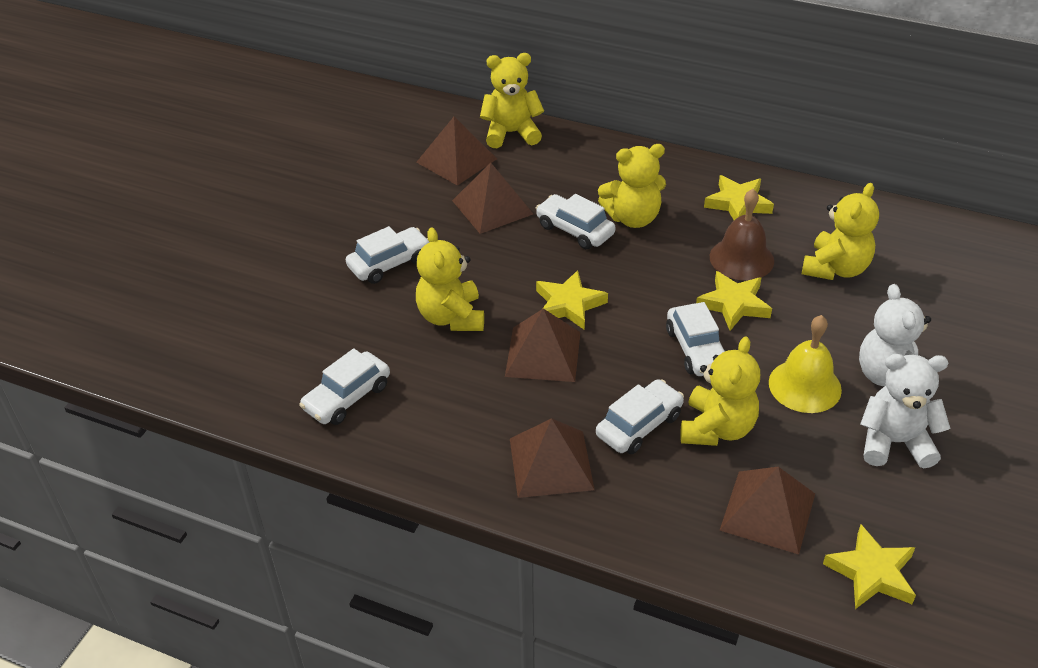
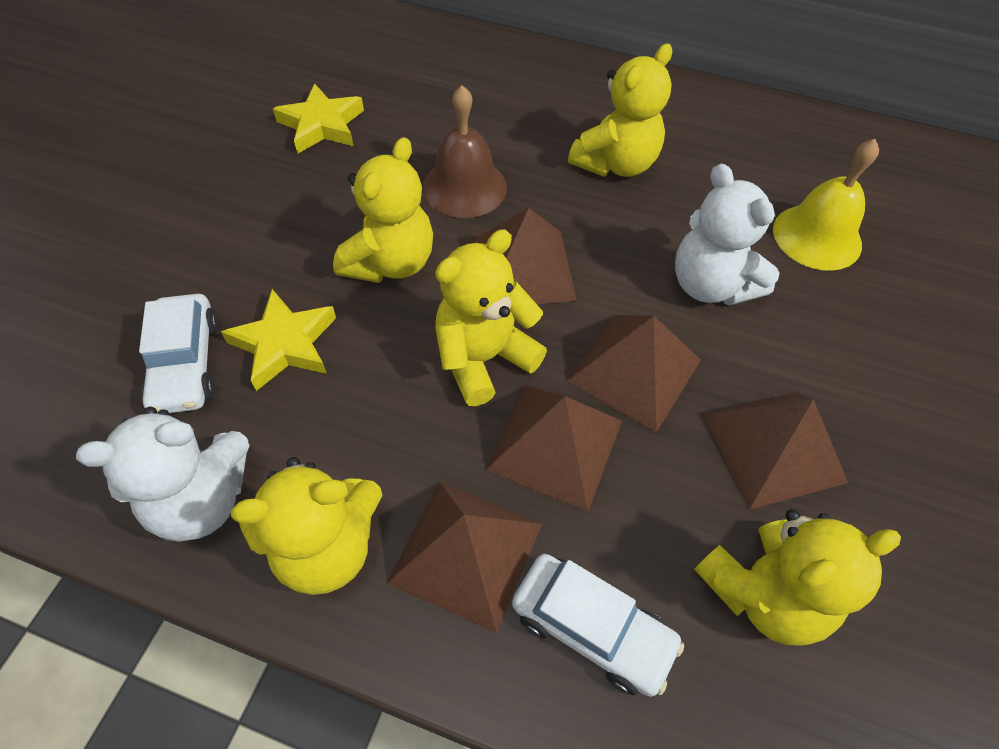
white car: 5 -> 2
yellow star: 4 -> 2

